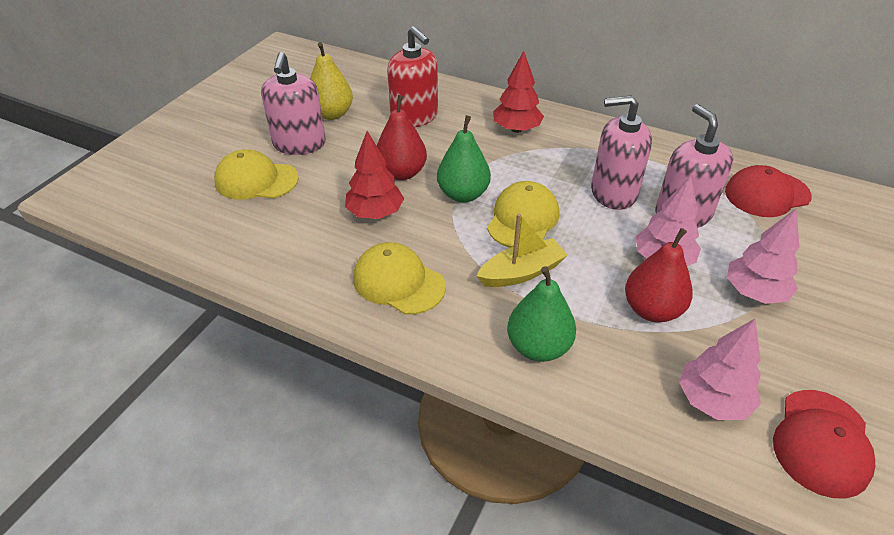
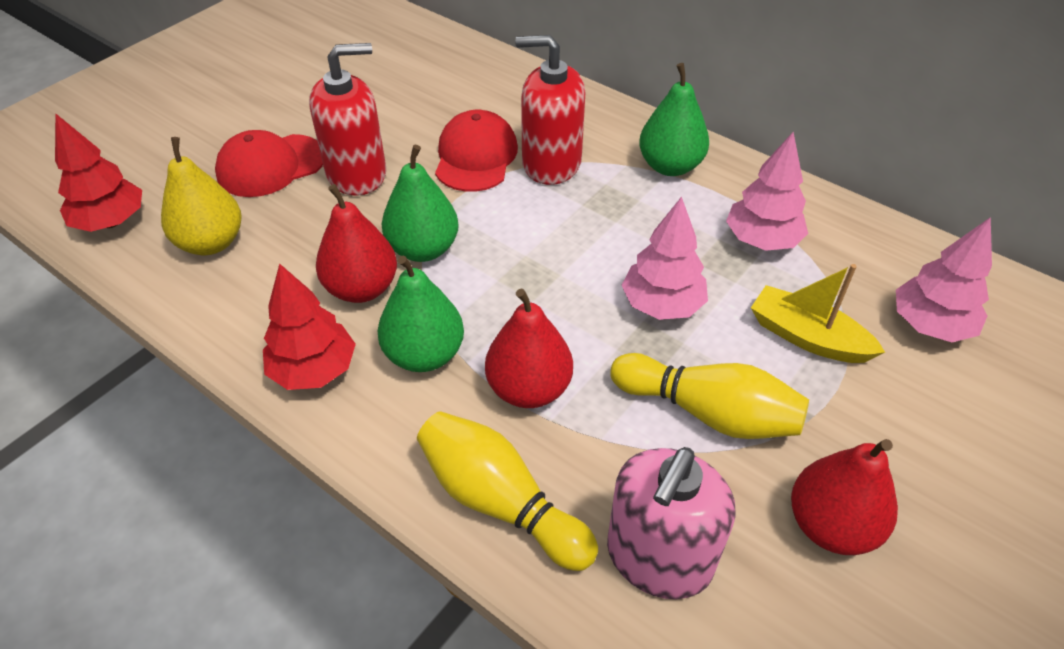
green pear: 2 -> 3
pink soap dispenser: 3 -> 1
red pear: 2 -> 3
red soap dispenser: 1 -> 2
yellow bowling pin: 0 -> 2
yellow cap: 3 -> 0

